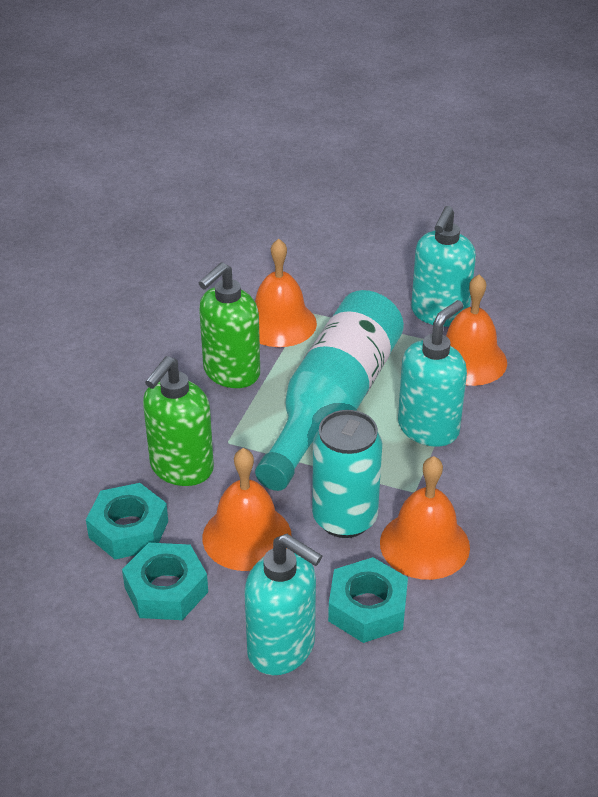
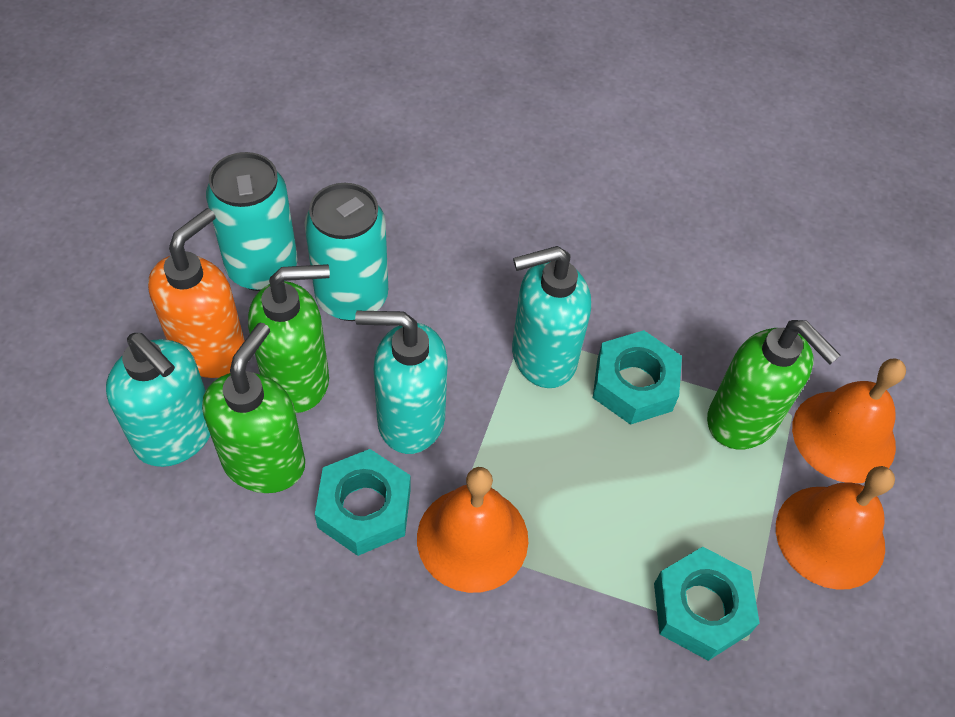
green soap dispenser: 2 -> 3
orange bell: 4 -> 3
orange soap dispenser: 0 -> 1
turquoise bottle: 1 -> 0
turquoise can: 1 -> 2

